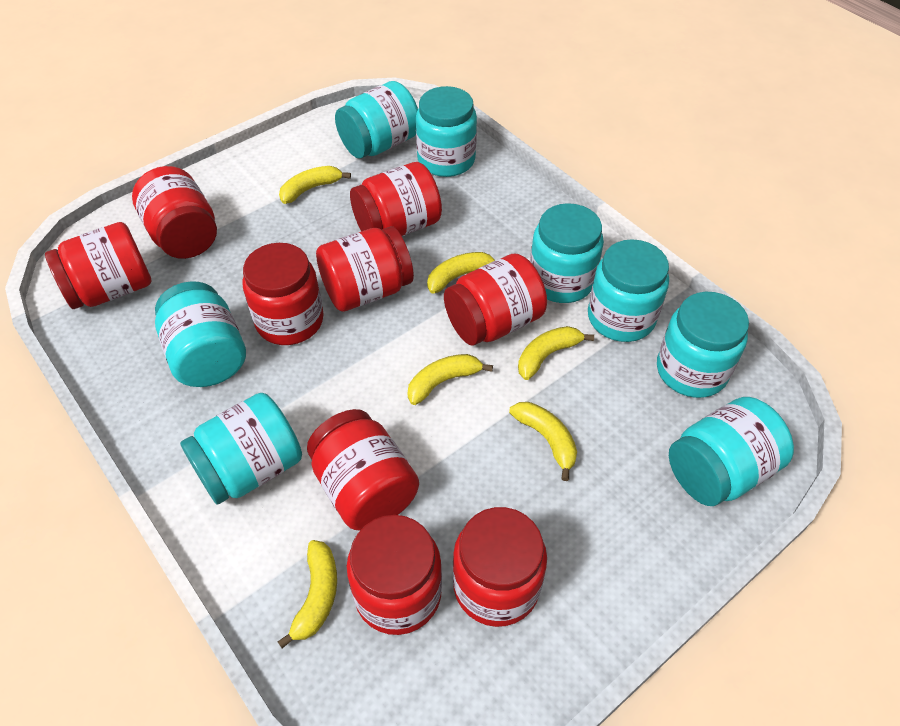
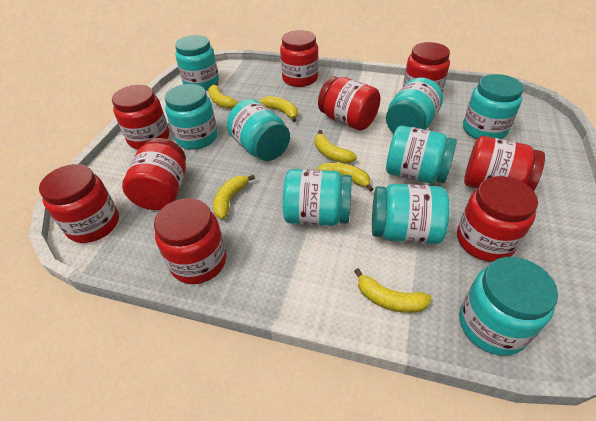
turquoise jar: 8 -> 9

